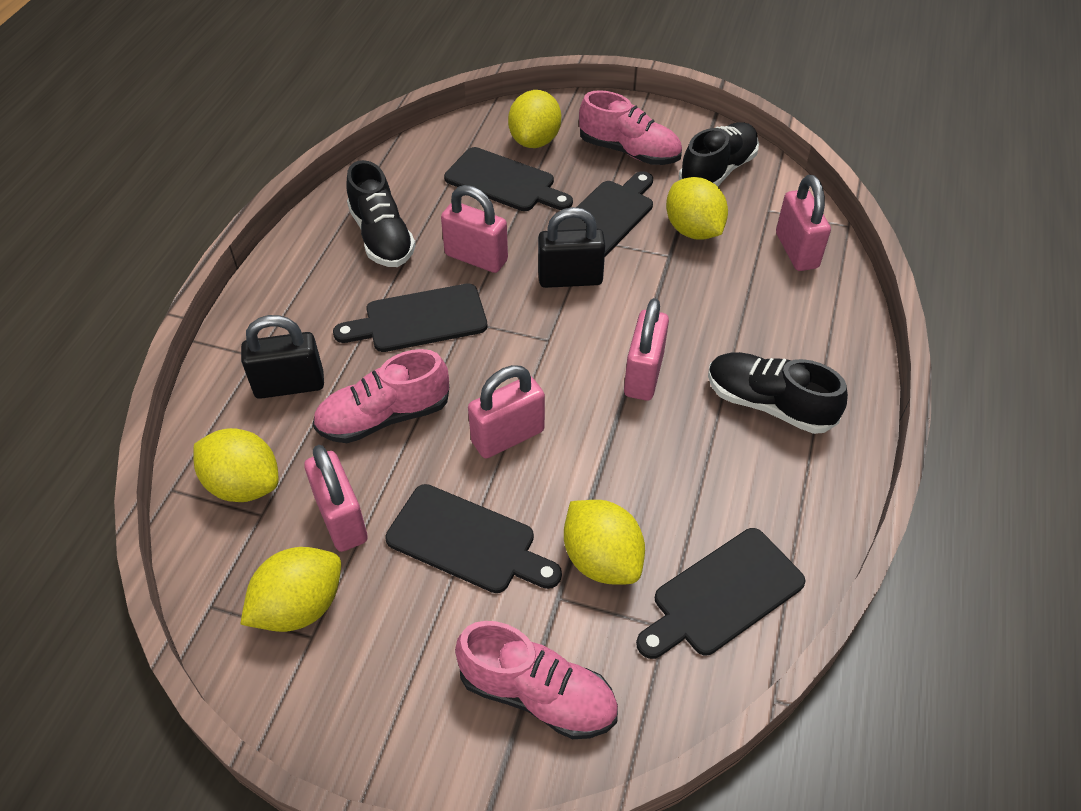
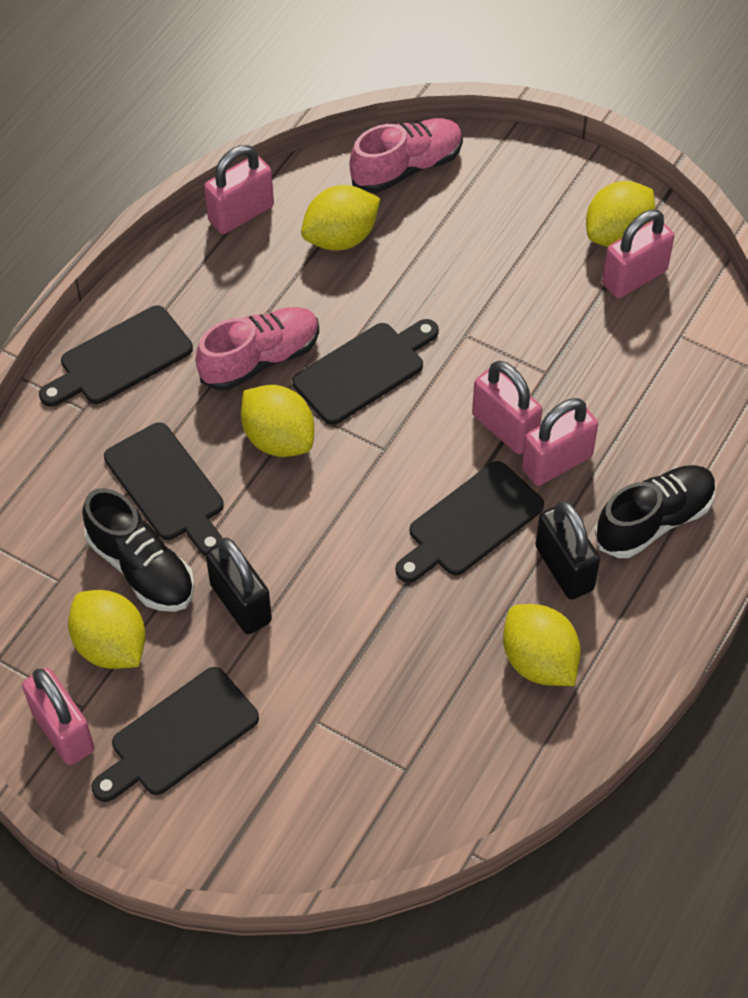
black shoe: 3 -> 2
pink shoe: 3 -> 2

